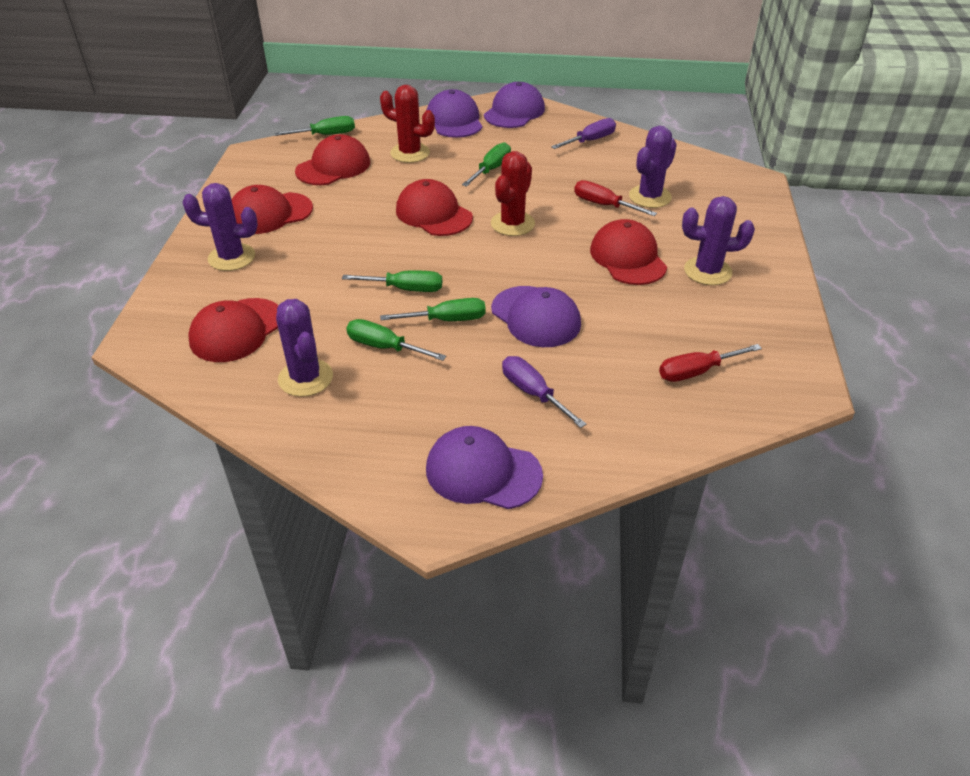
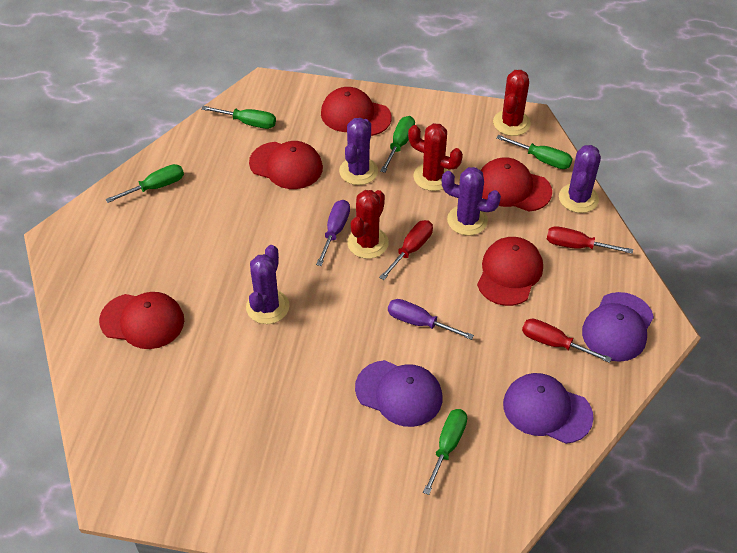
purple cap: 4 -> 3
red cactus: 2 -> 3
red screwdriver: 2 -> 3

